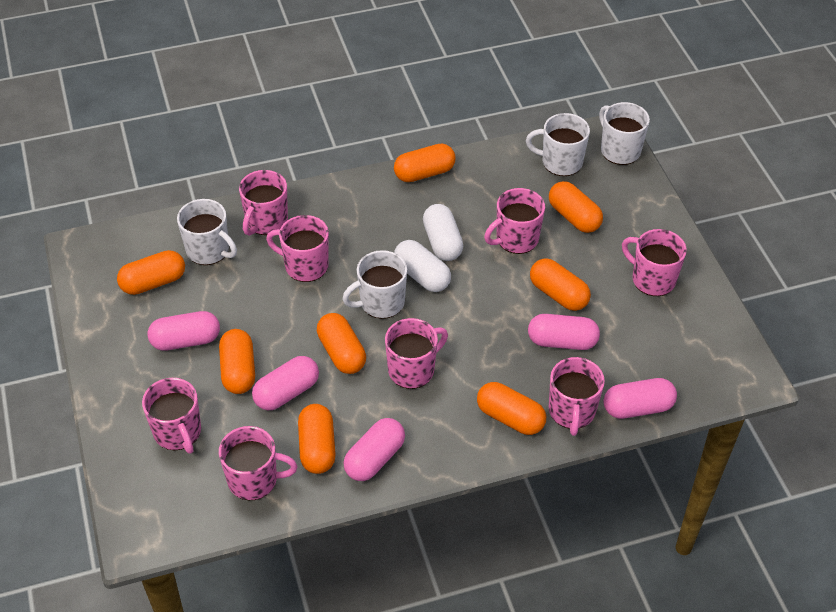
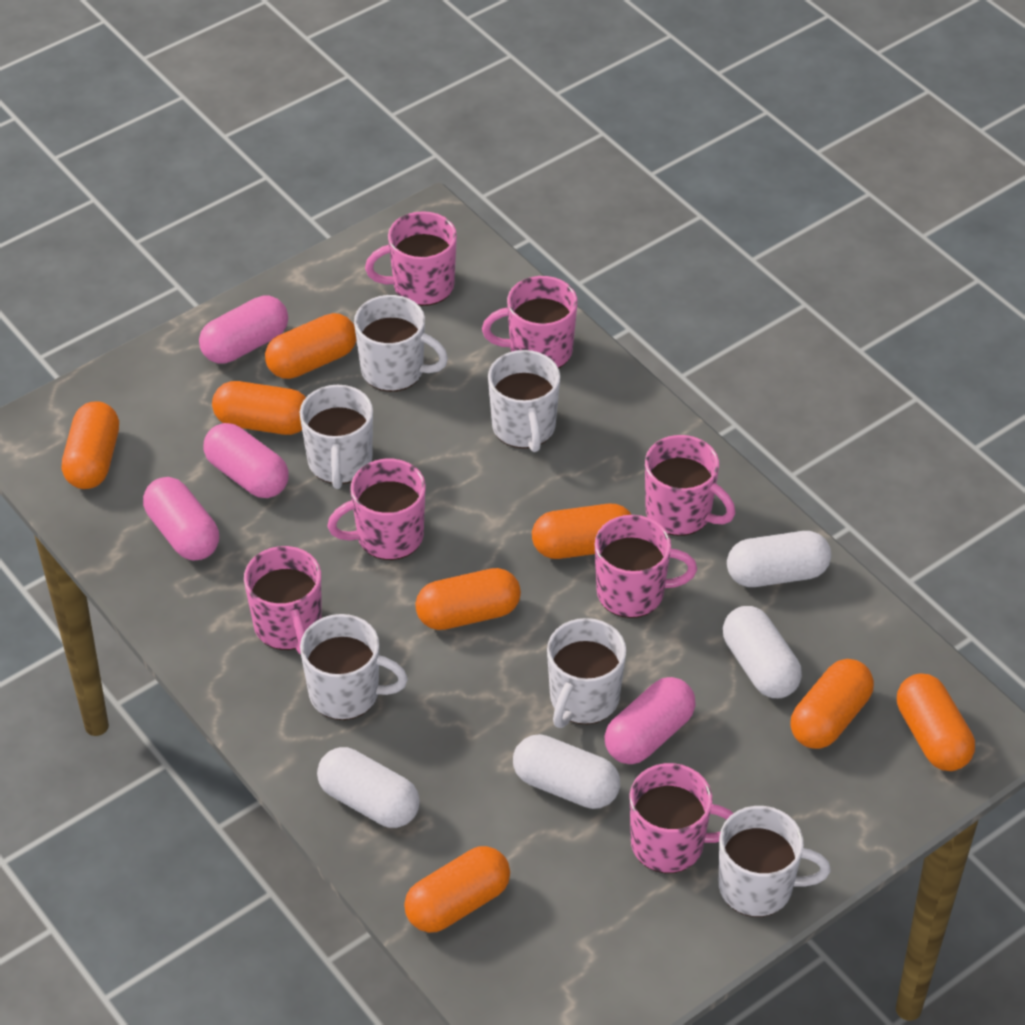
pink capsule: 5 -> 4
pink mug: 8 -> 7
white capsule: 2 -> 4
white mug: 4 -> 6

